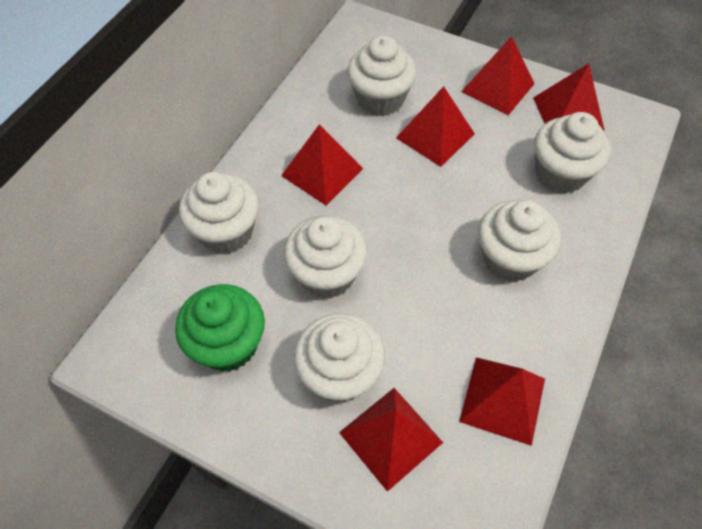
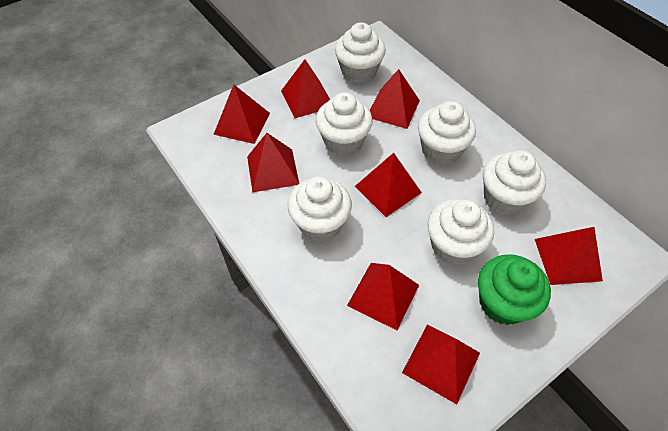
red pyramid: 6 -> 8

